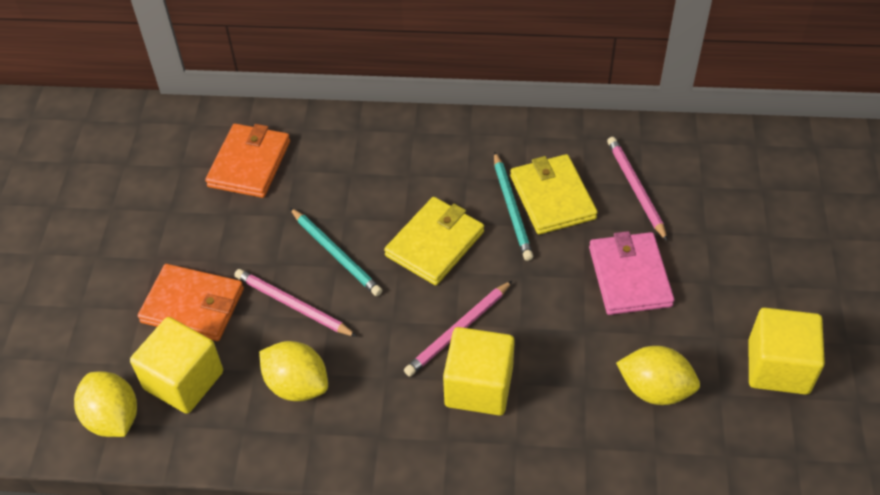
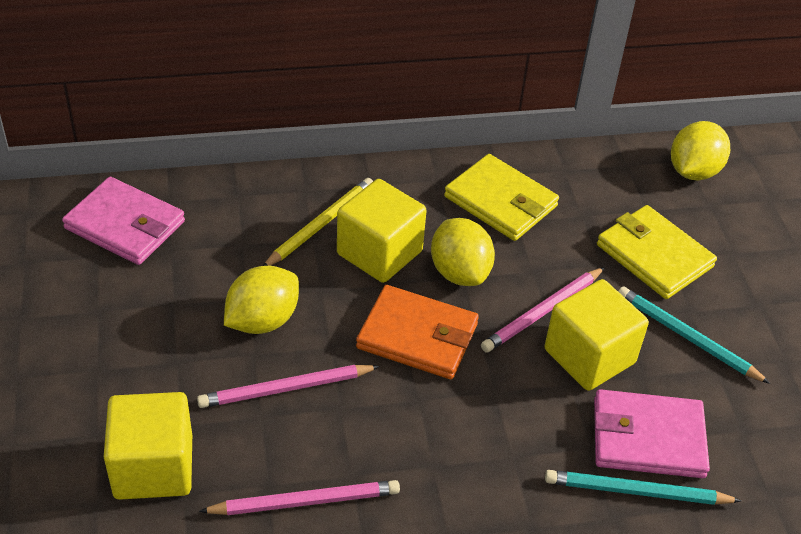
orange wallet: 2 -> 1
pink wallet: 1 -> 2
yellow pencil: 0 -> 1

